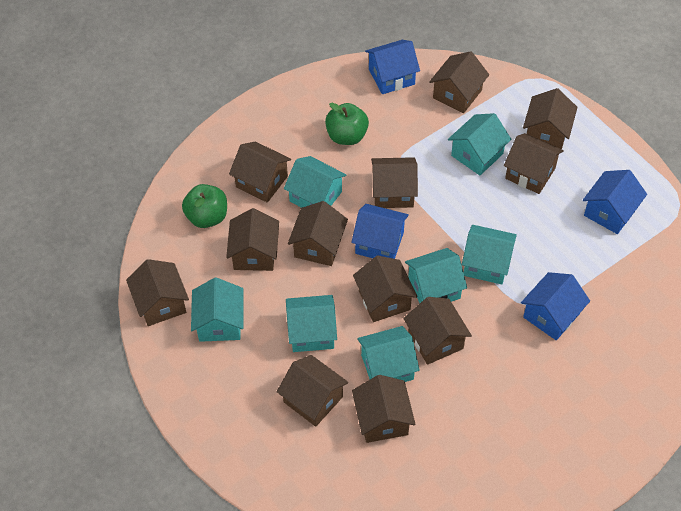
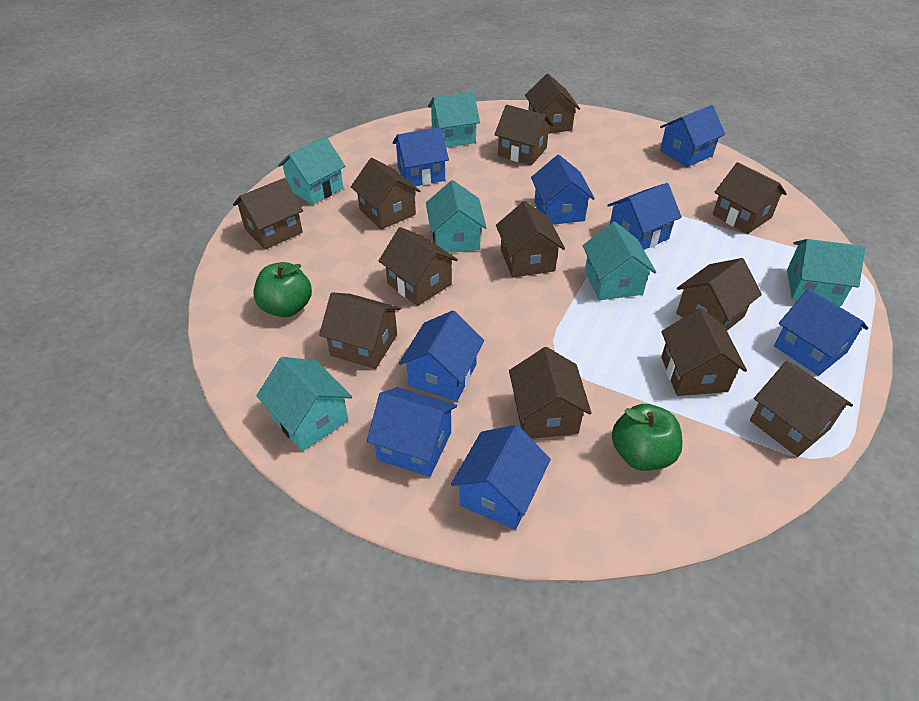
blue house: 4 -> 8
turquoise house: 7 -> 6

